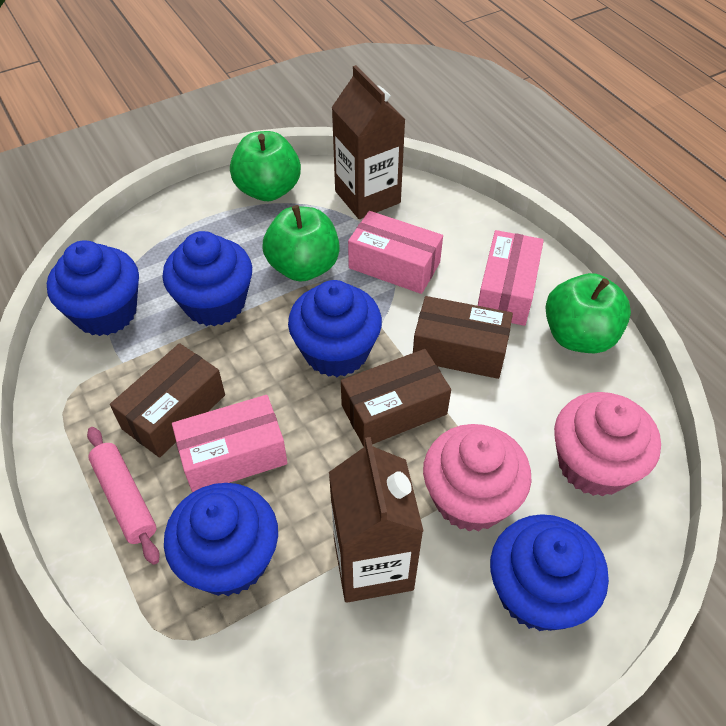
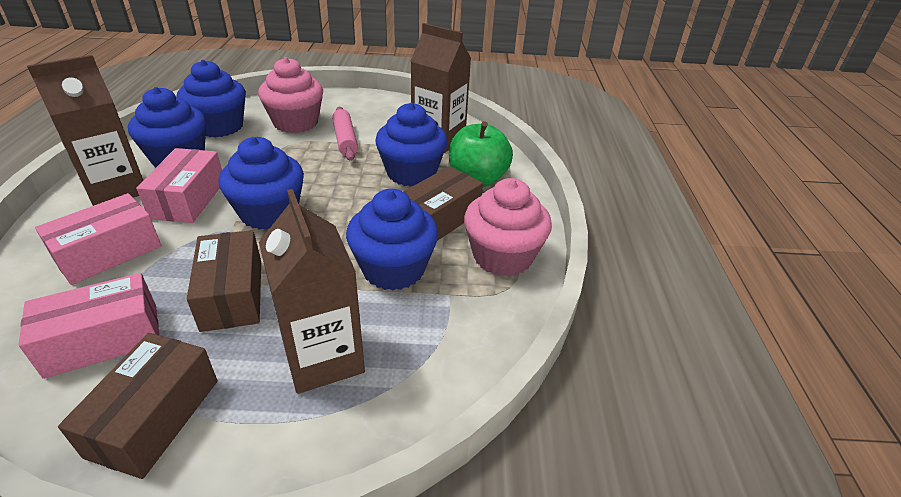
brown carton: 2 -> 3
green apple: 3 -> 1

